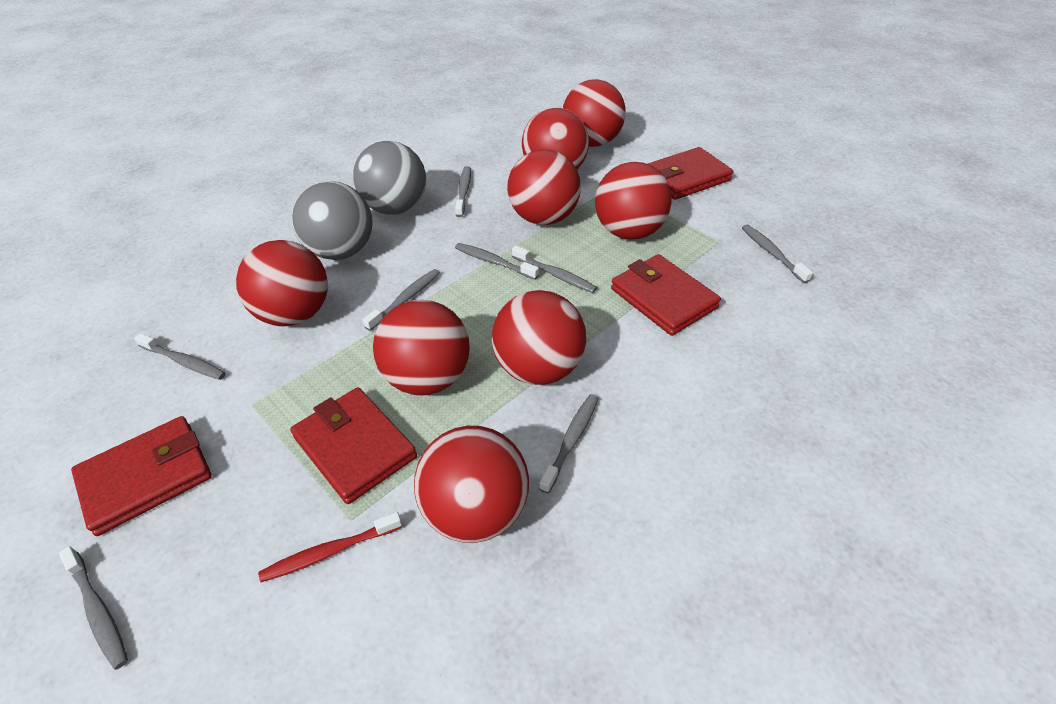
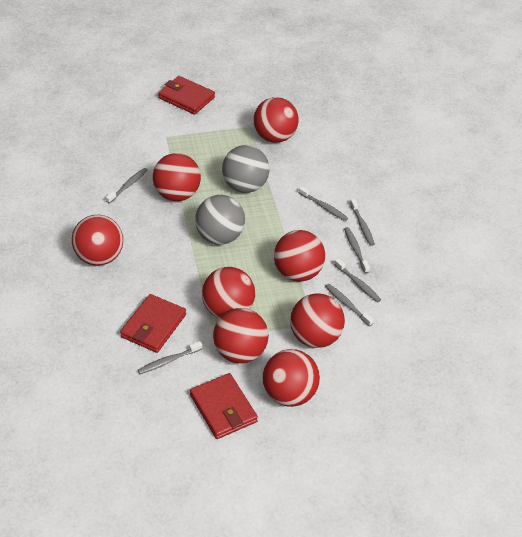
grey toothbrush: 8 -> 7
red toothbrush: 1 -> 0
red wallet: 4 -> 3

